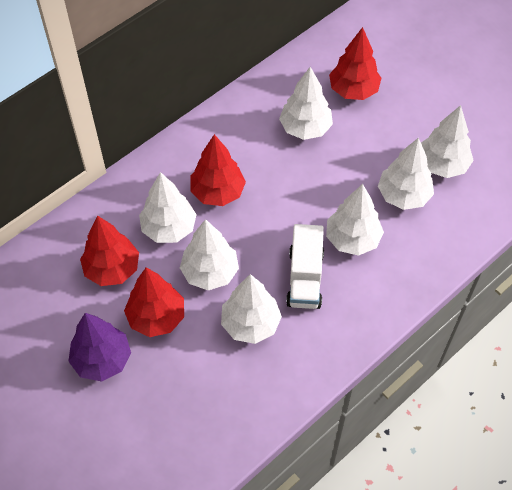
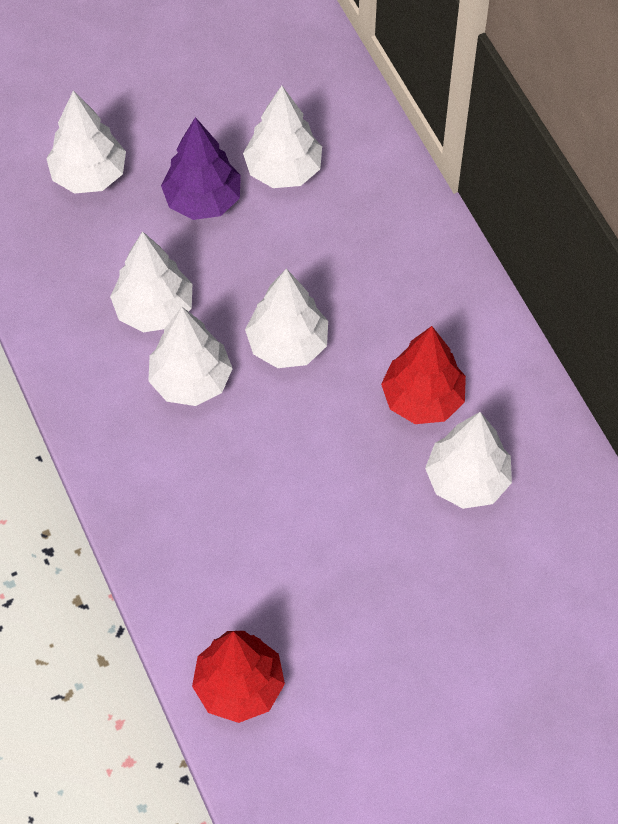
red tree: 4 -> 2
white tree: 7 -> 6
white truck: 1 -> 0

